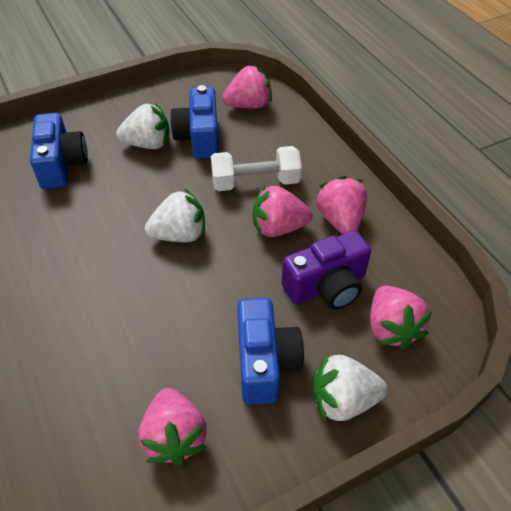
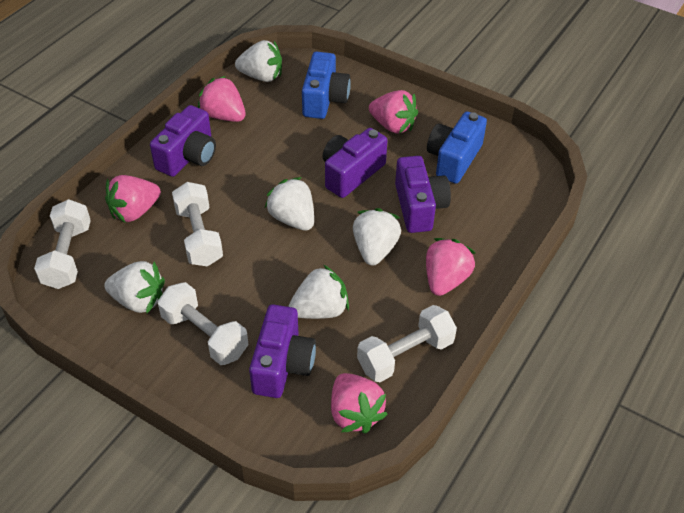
blue camera: 3 -> 2
purple camera: 1 -> 4
white dumbbell: 1 -> 4
white strawberry: 3 -> 5

